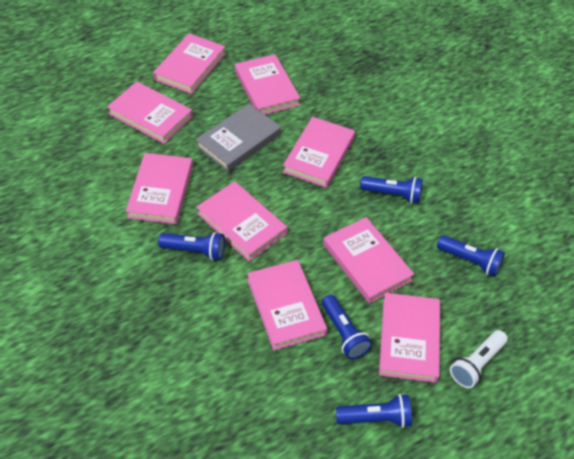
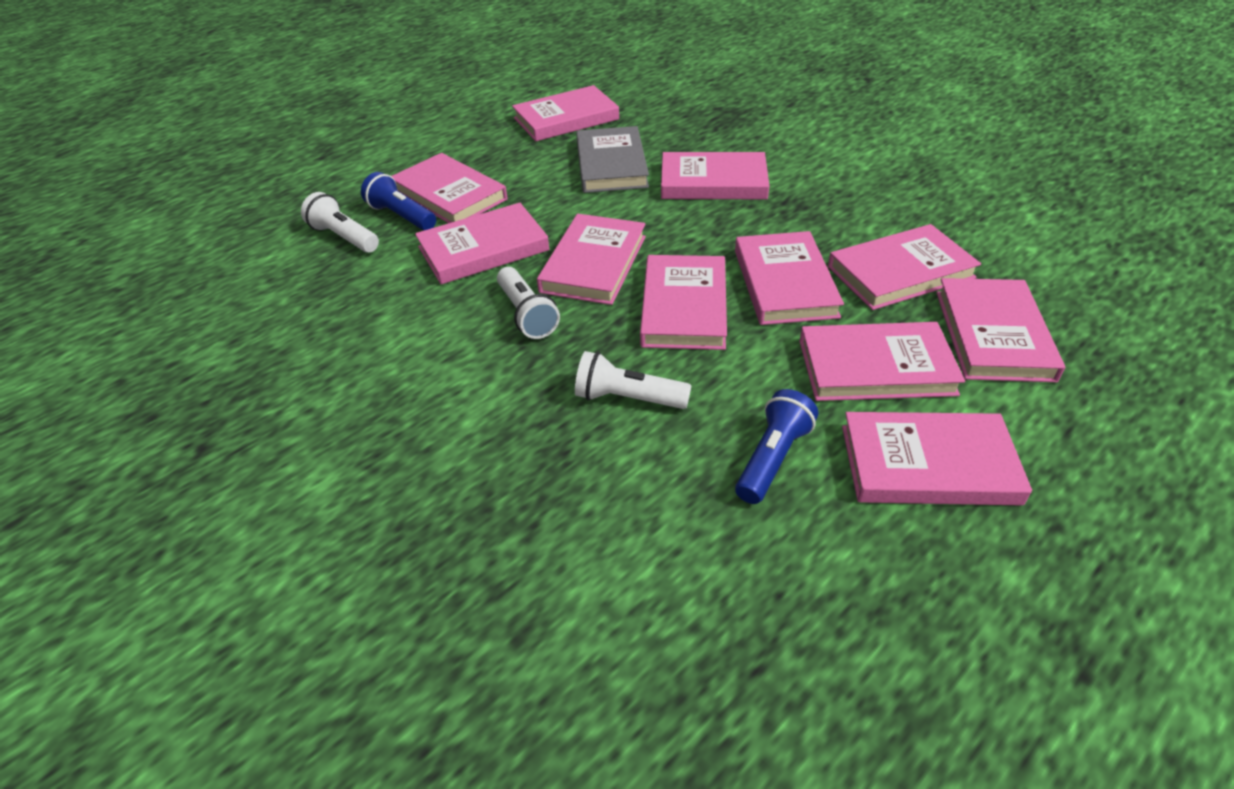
blue flashlight: 5 -> 2
pink book: 9 -> 11
white flashlight: 1 -> 3

